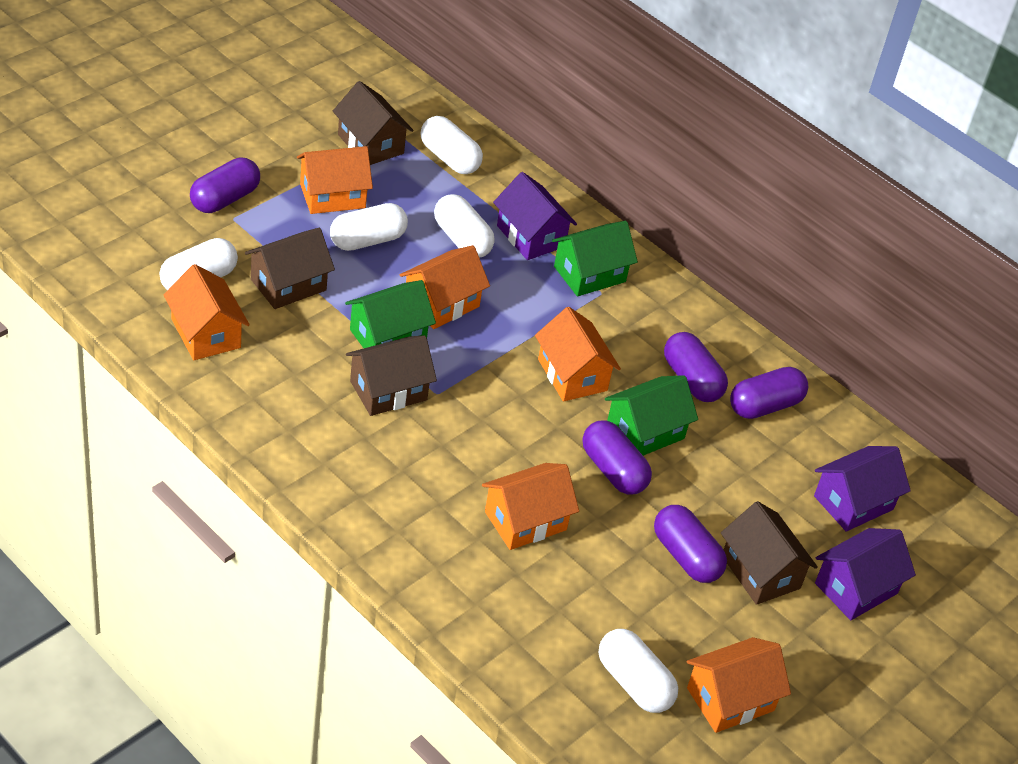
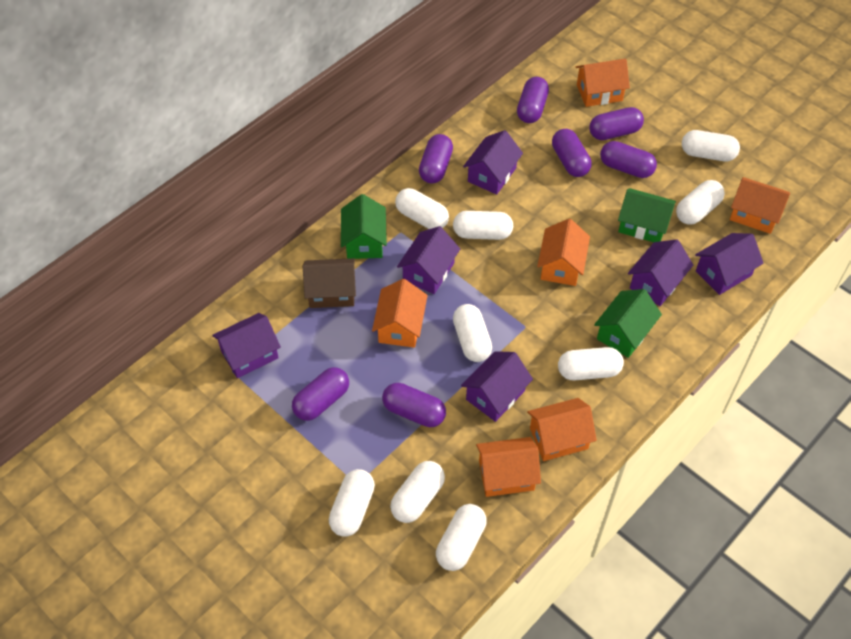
brown house: 4 -> 1
purple capsule: 5 -> 7
purple house: 3 -> 6
white capsule: 5 -> 9

